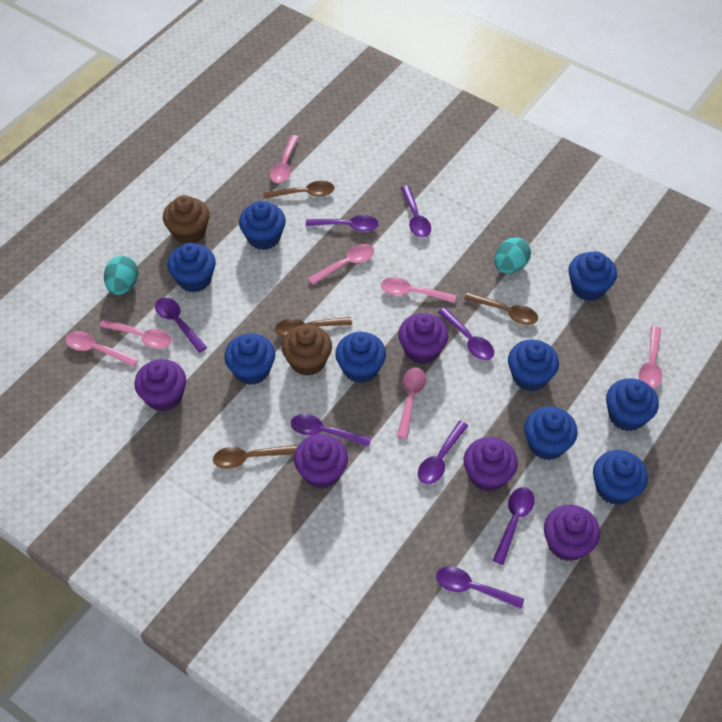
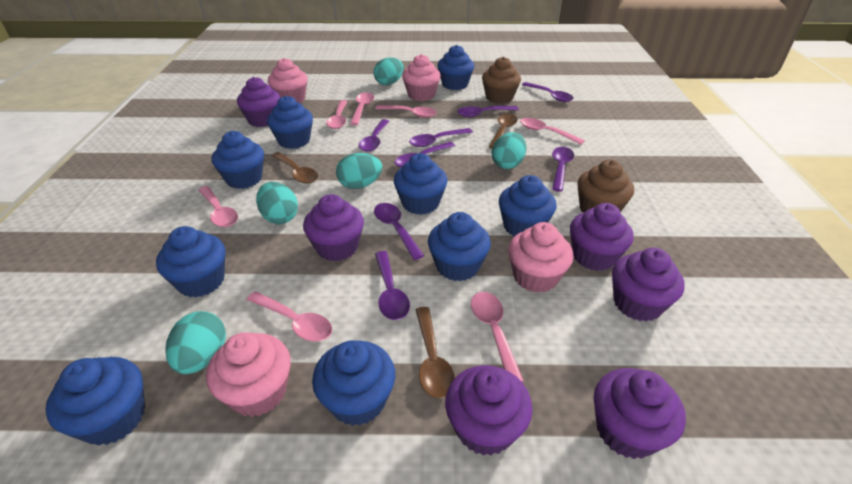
brown spoon: 4 -> 3
pink cupcake: 0 -> 4
purple cupcake: 5 -> 6
turquoise egg: 2 -> 5

